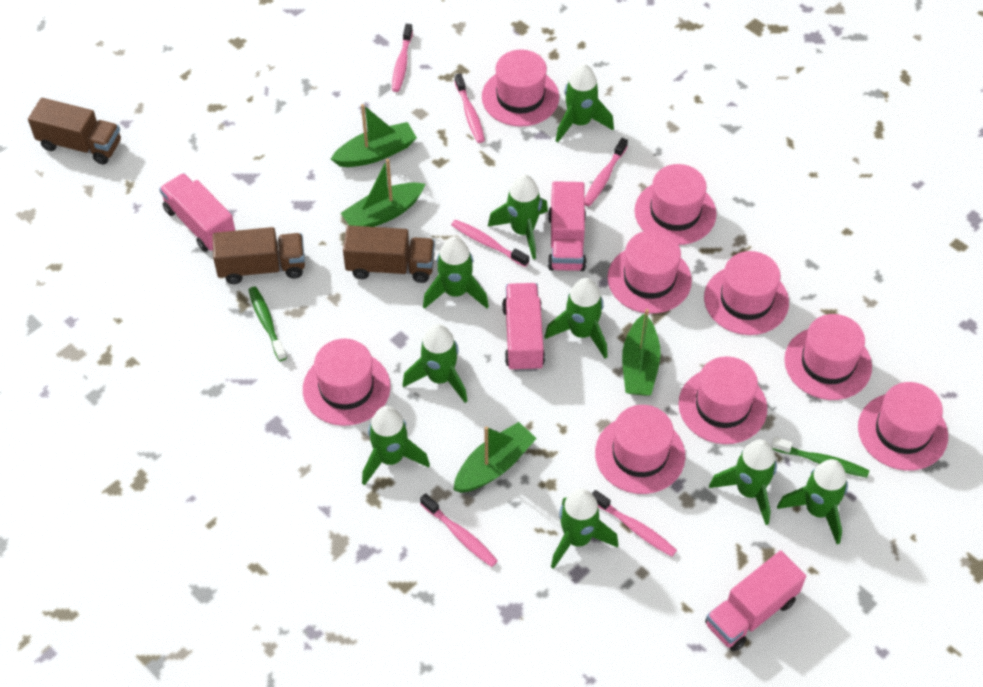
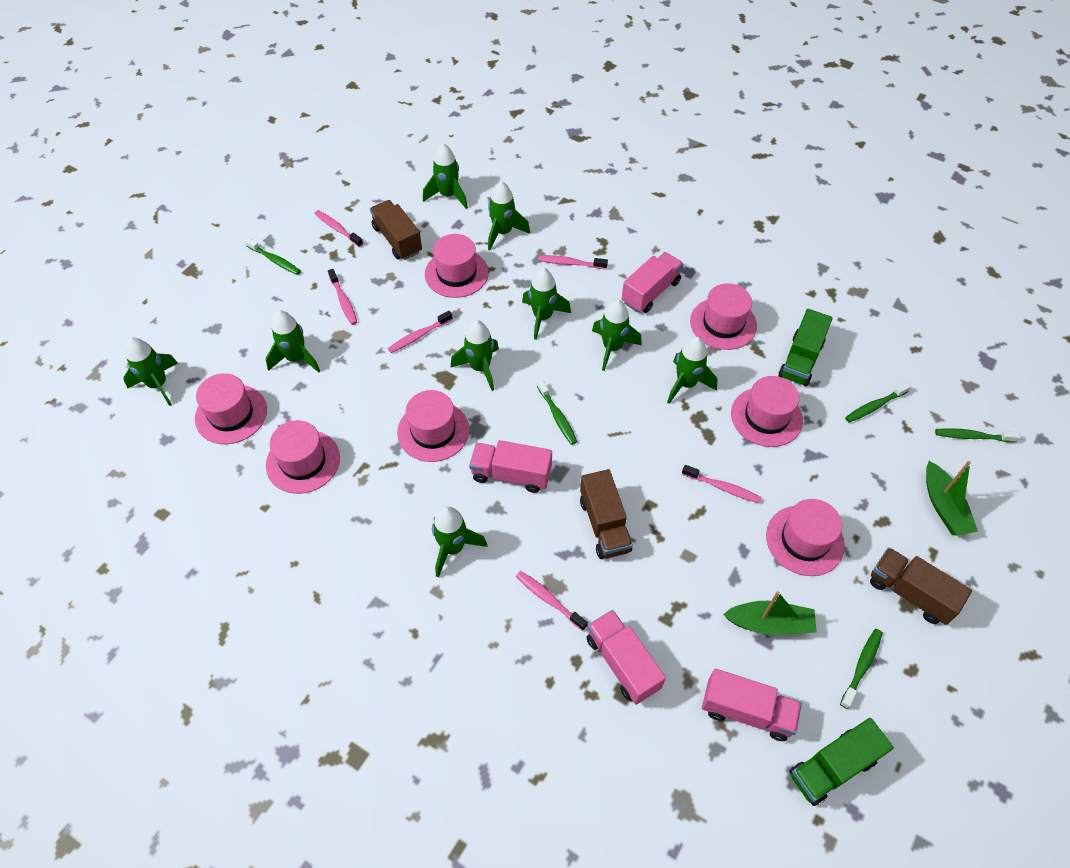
green boat: 4 -> 2
green toothbrush: 2 -> 5
green truck: 0 -> 2
pink hat: 9 -> 7

